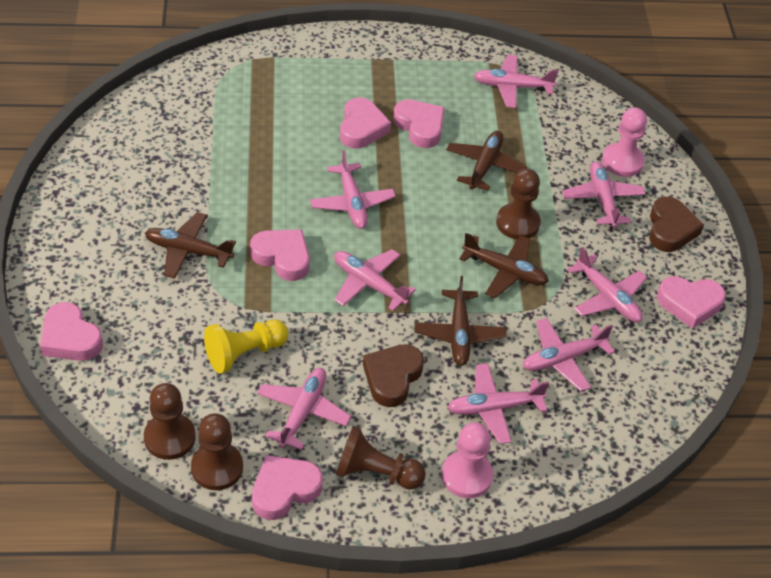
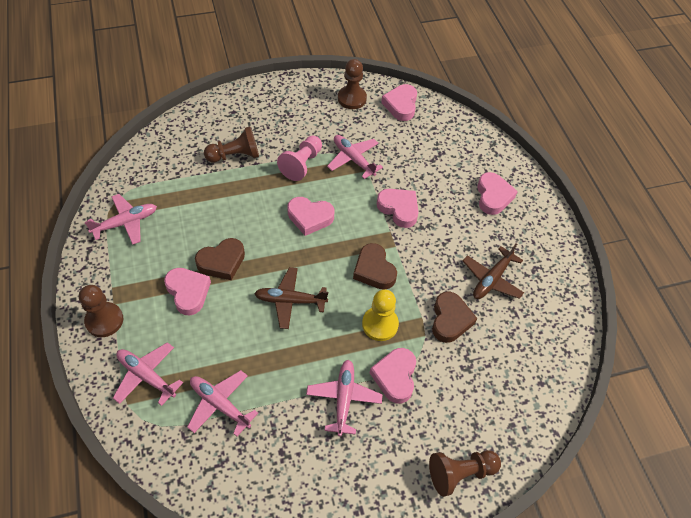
brown heart: 2 -> 3
brown plane: 4 -> 2
pink pawn: 2 -> 1
pink plane: 8 -> 5

